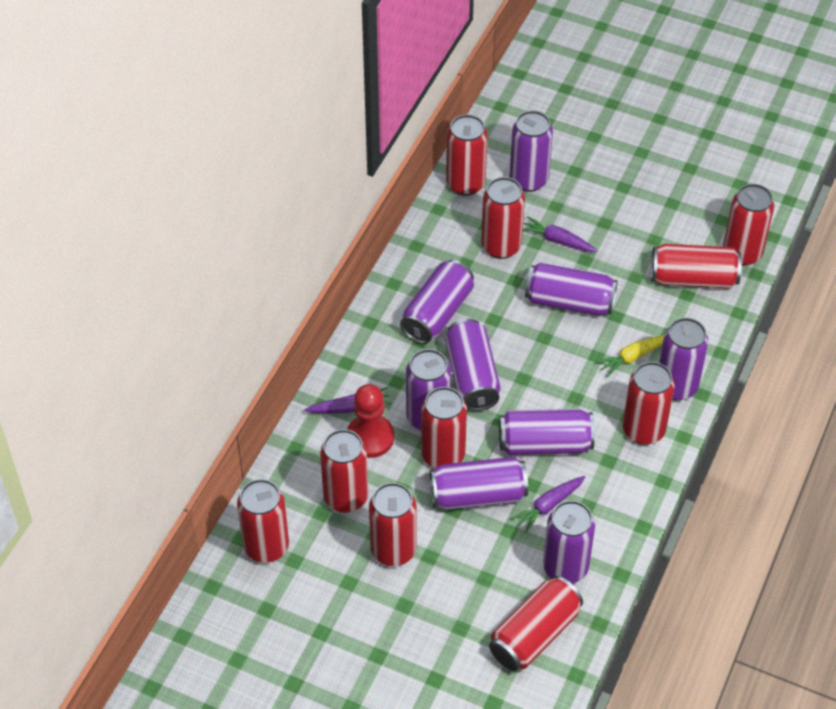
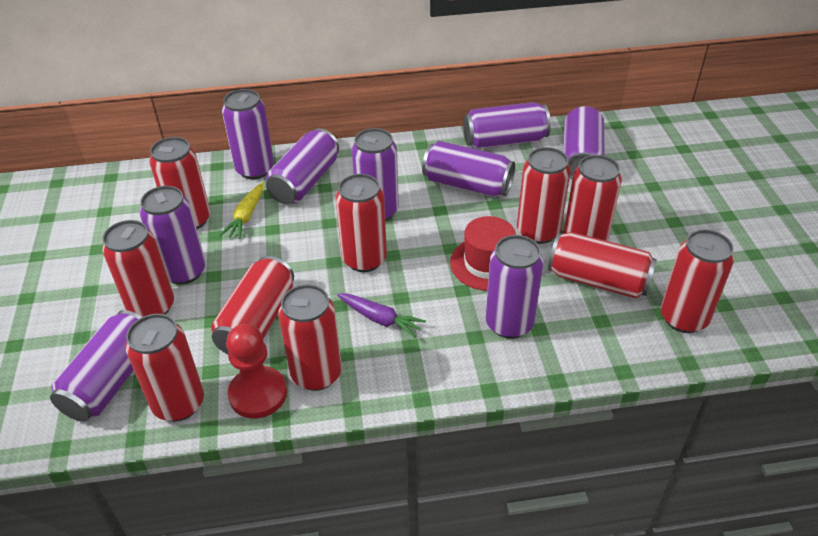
purple carrot: 3 -> 1
red hat: 0 -> 1

